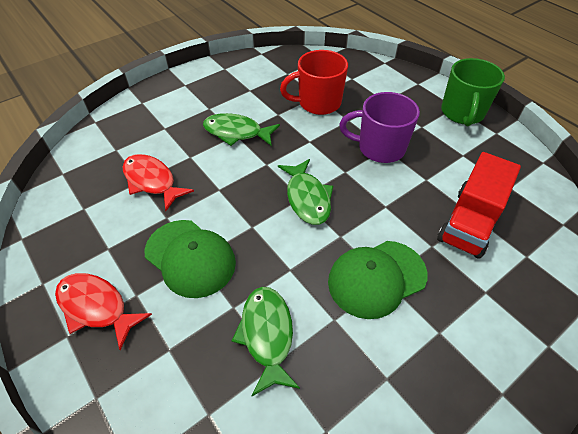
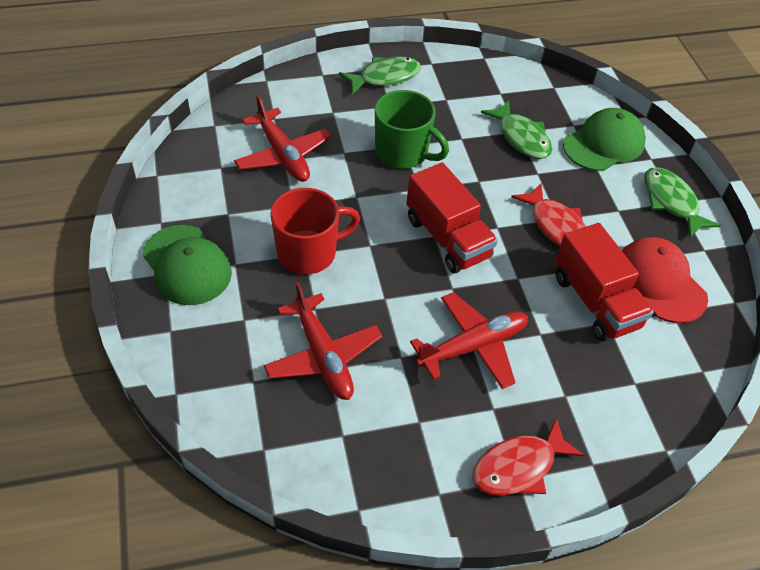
purple mug: 1 -> 0
red cap: 0 -> 1
red plane: 0 -> 3
red truck: 1 -> 2

